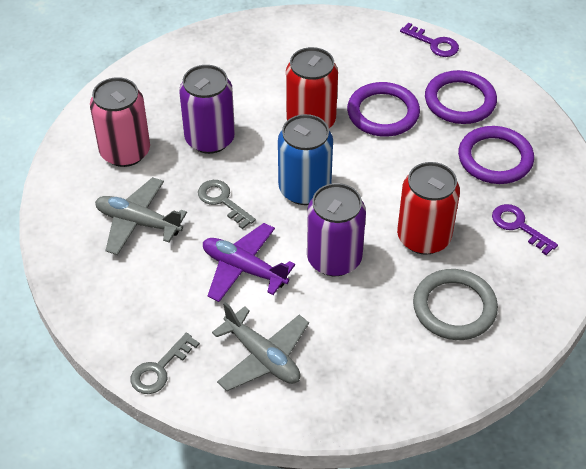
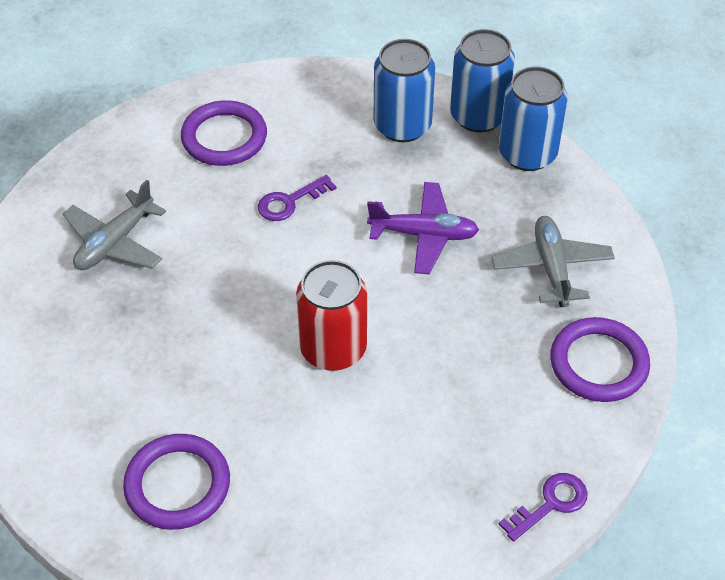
blue can: 1 -> 3
grey key: 2 -> 0
grey ring: 1 -> 0
pink can: 1 -> 0
purple can: 2 -> 0
red can: 2 -> 1

